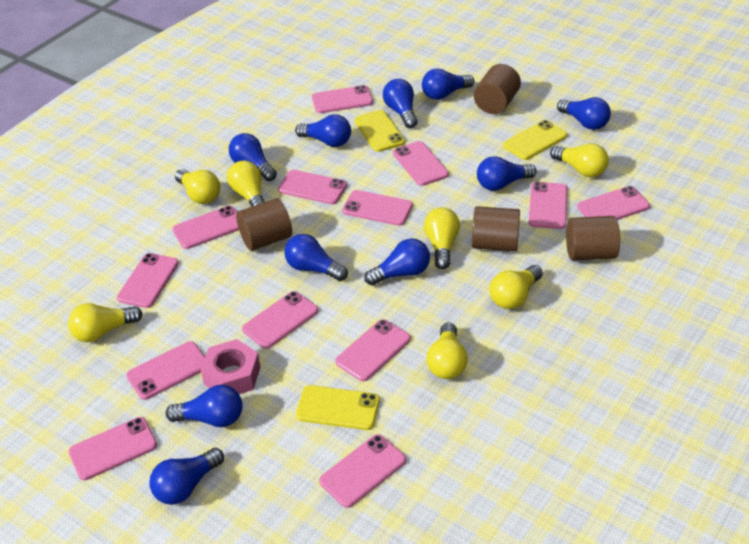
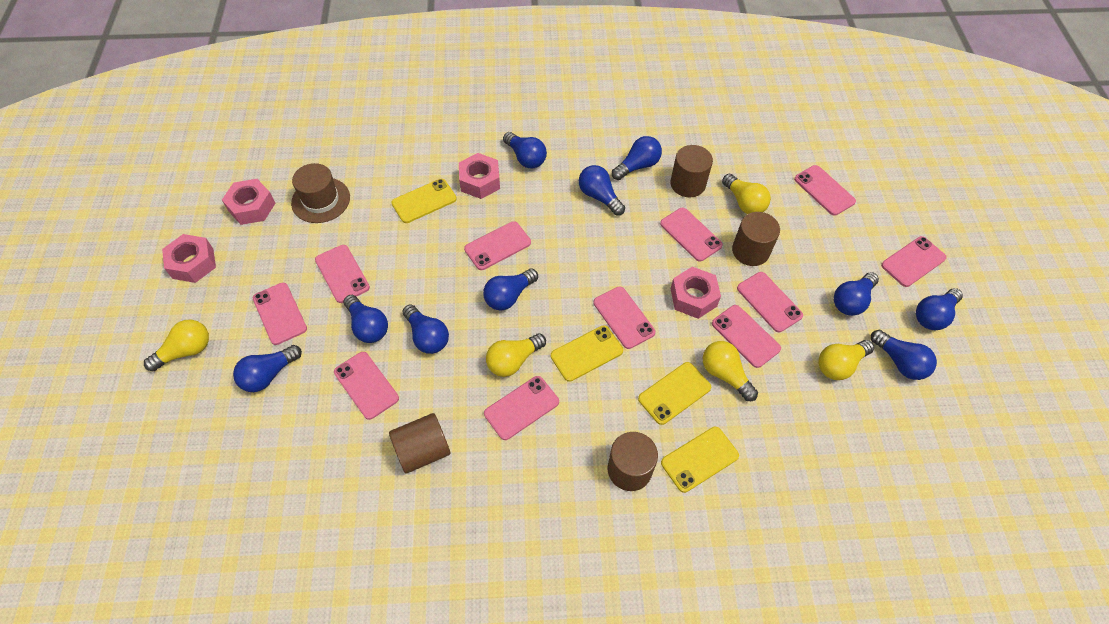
brown hat: 0 -> 1
pink nut: 1 -> 4
pink phone: 13 -> 11
yellow light bulb: 7 -> 5
yellow phone: 3 -> 4

